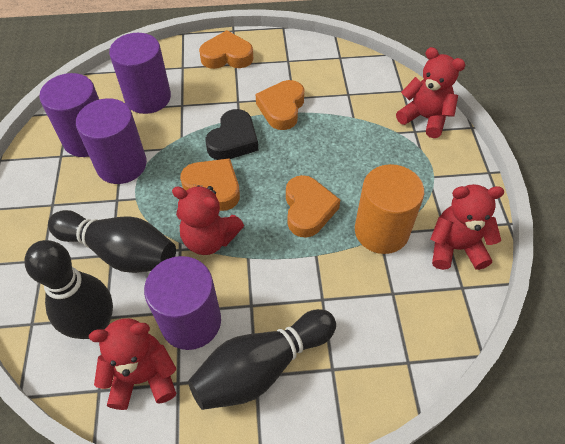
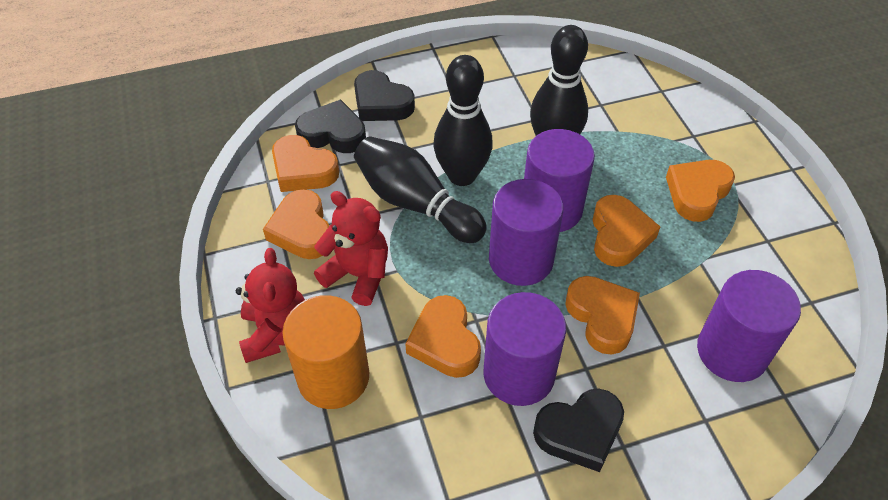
black heart: 1 -> 3
orange heart: 4 -> 6
red teddy bear: 4 -> 2

